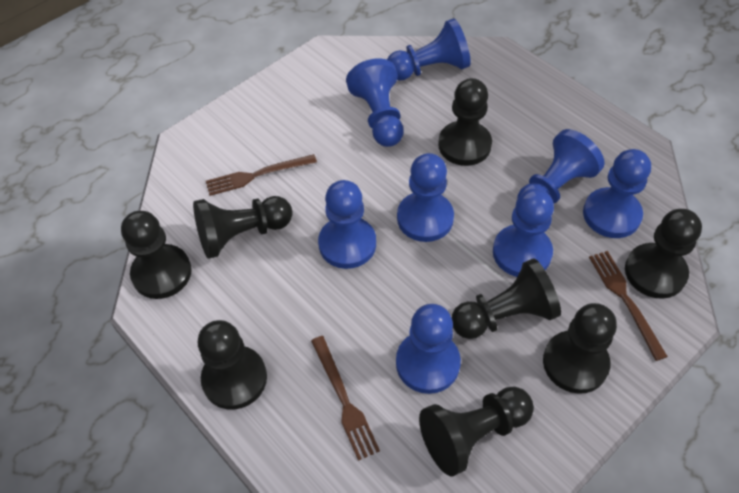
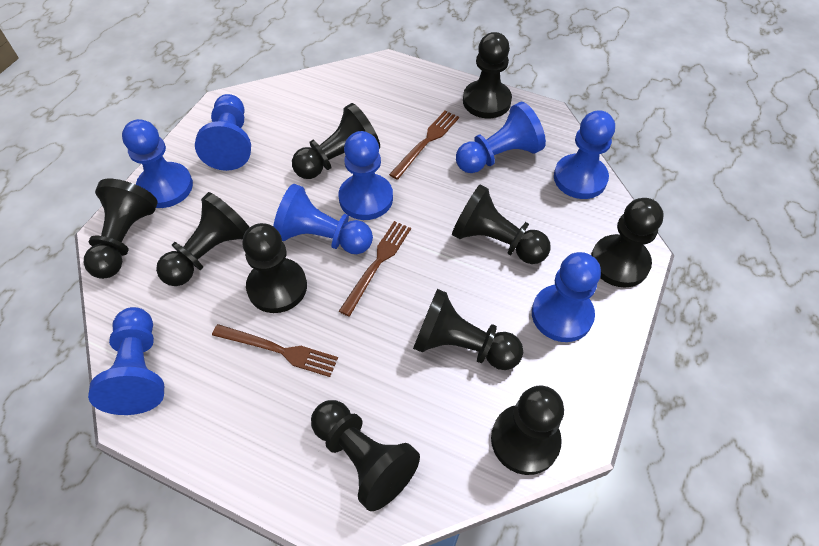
black pawn: 8 -> 10

